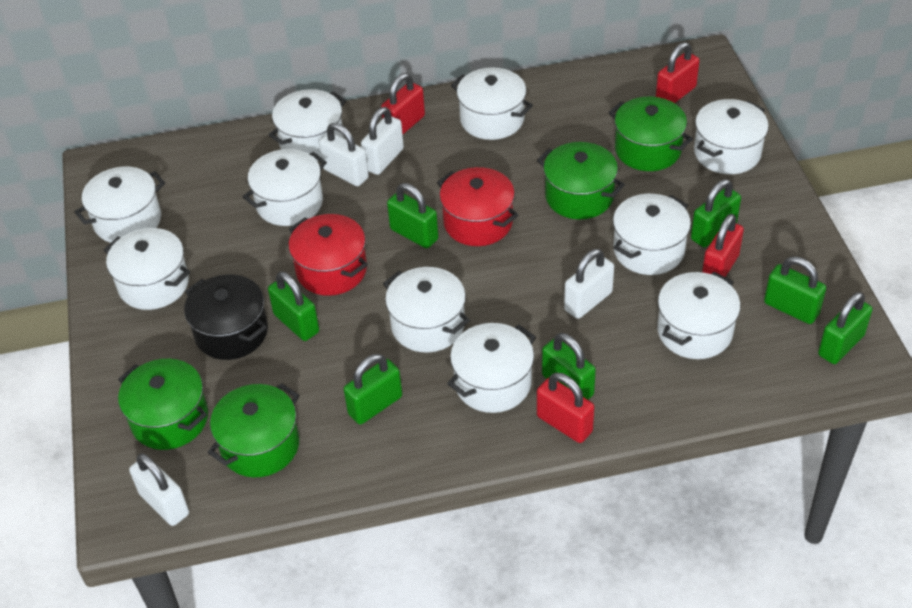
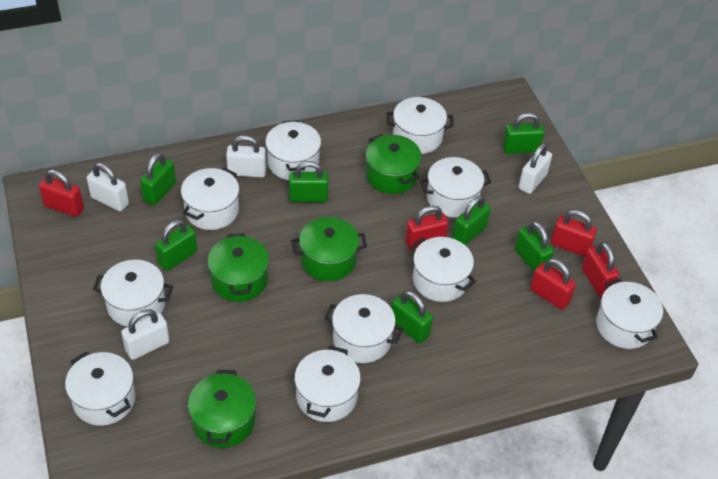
black pot: 1 -> 0
red padlock: 4 -> 5
red pot: 2 -> 0

